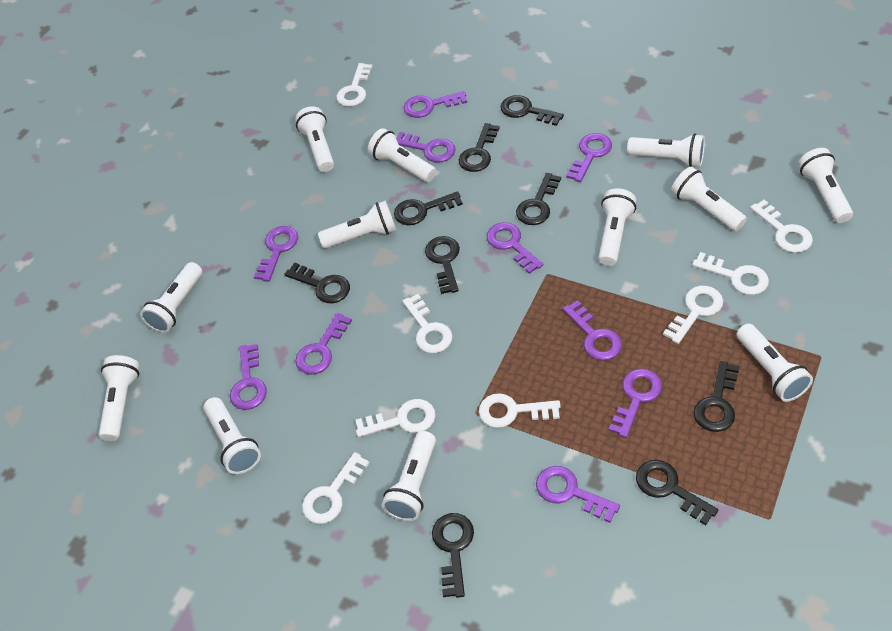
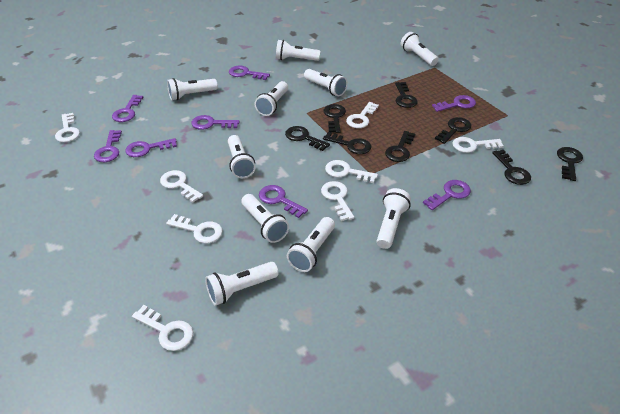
black key: 9 -> 8
purple key: 10 -> 8
white flashlight: 12 -> 10

